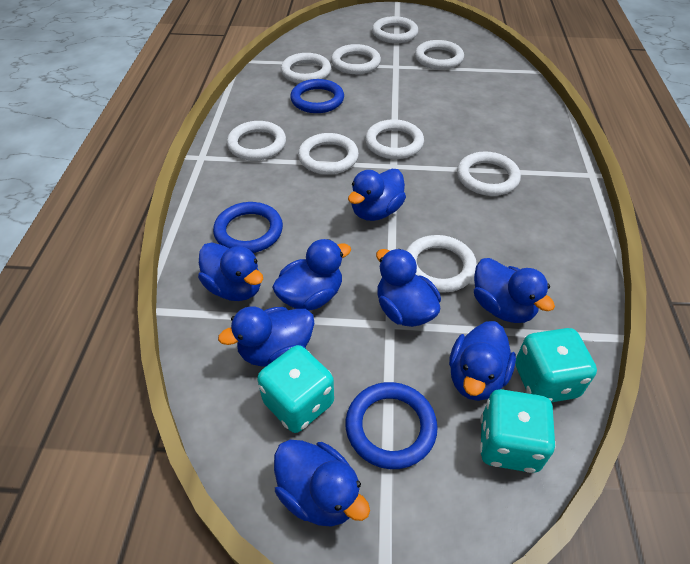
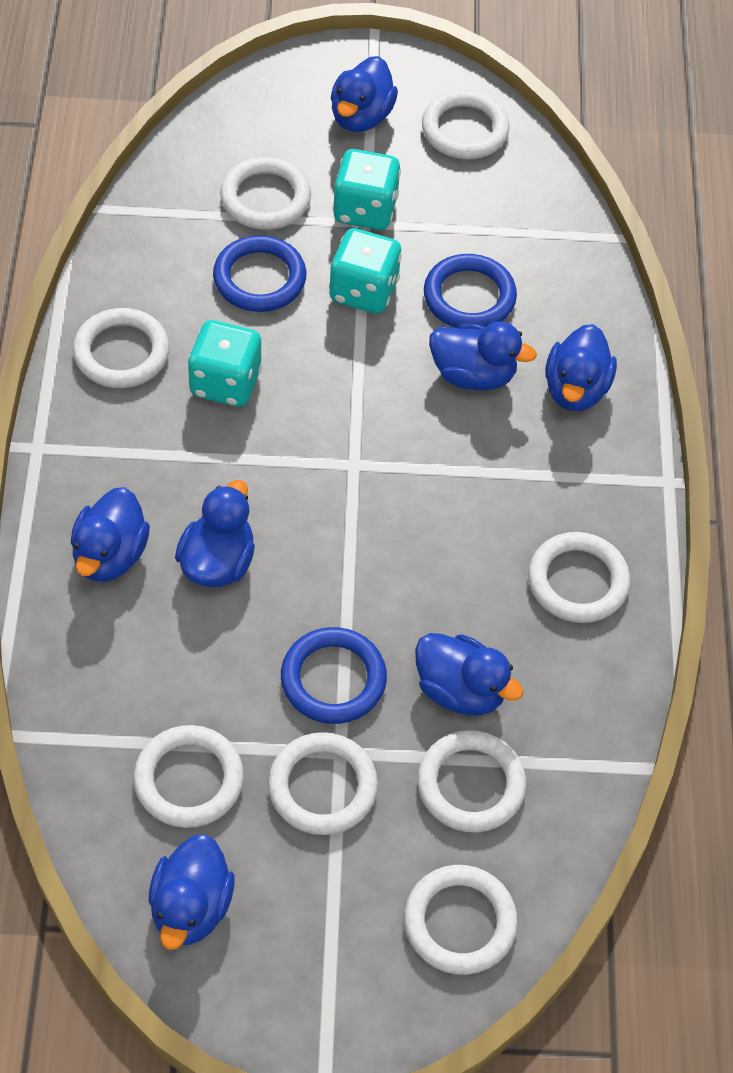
blue duck: 8 -> 7
white ring: 9 -> 8

